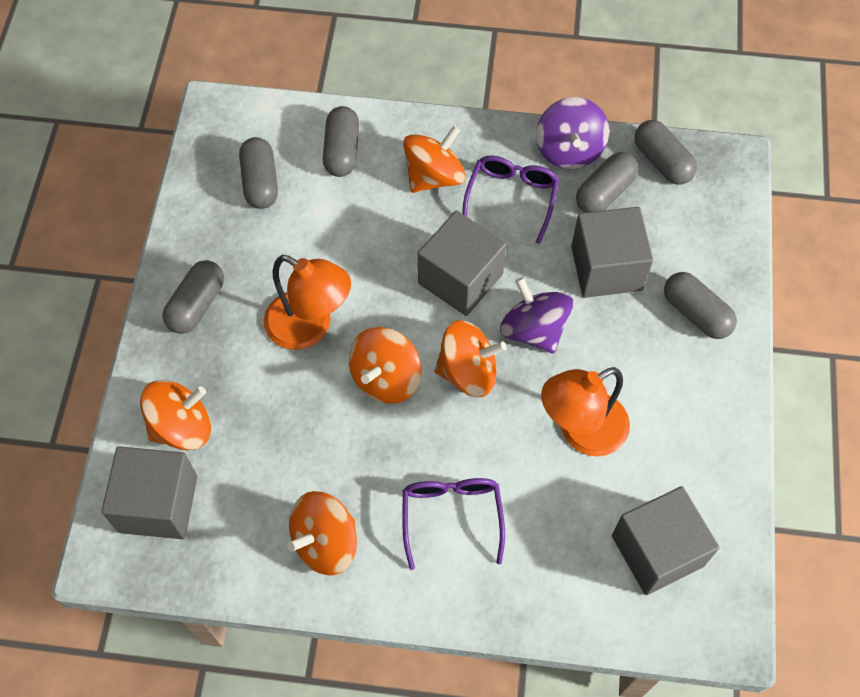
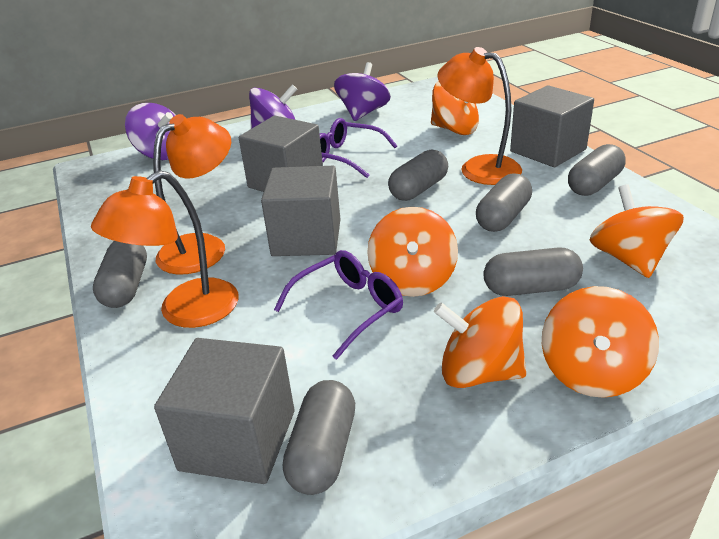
orange lamp: 2 -> 3
purple spinning top: 2 -> 3

